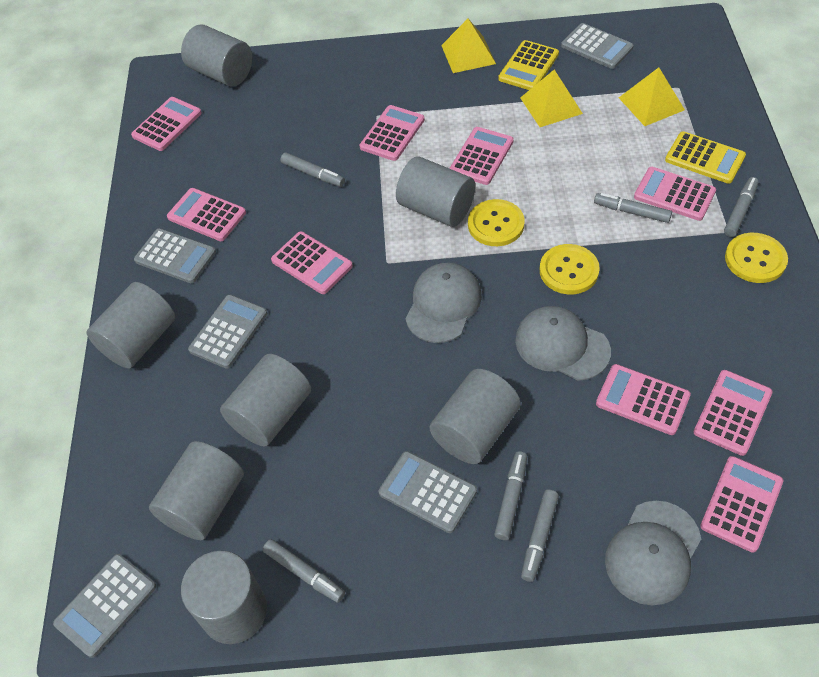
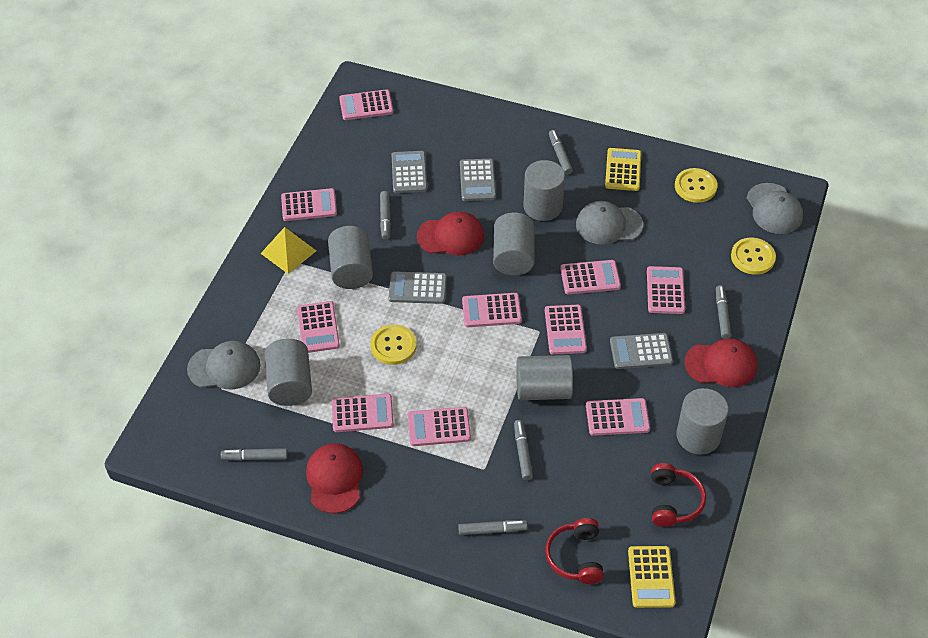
grey calculator: 5 -> 4
grey cylinder: 7 -> 6
pink calculator: 9 -> 10
red cap: 0 -> 3
red headphones: 0 -> 2
yellow pyramid: 3 -> 1

